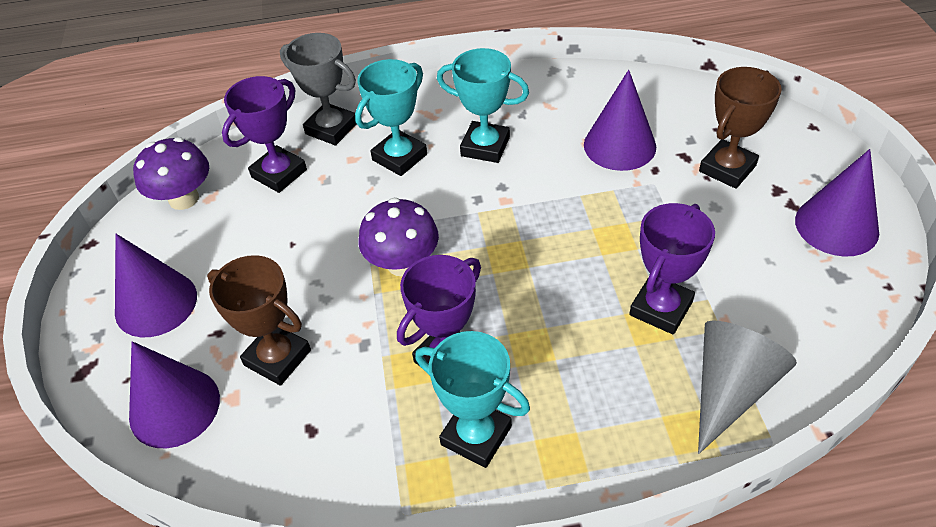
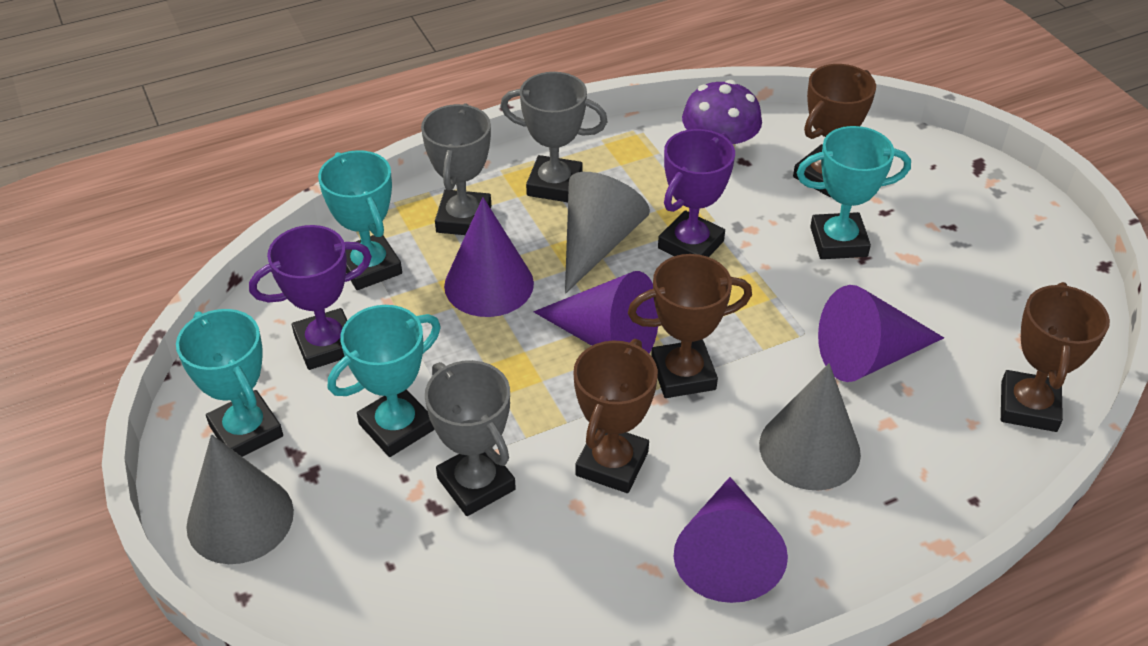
brown trophy: 2 -> 4
grey cone: 1 -> 3
grey trophy: 1 -> 3
purple mushroom: 2 -> 1
purple trophy: 3 -> 2
turquoise trophy: 3 -> 4

